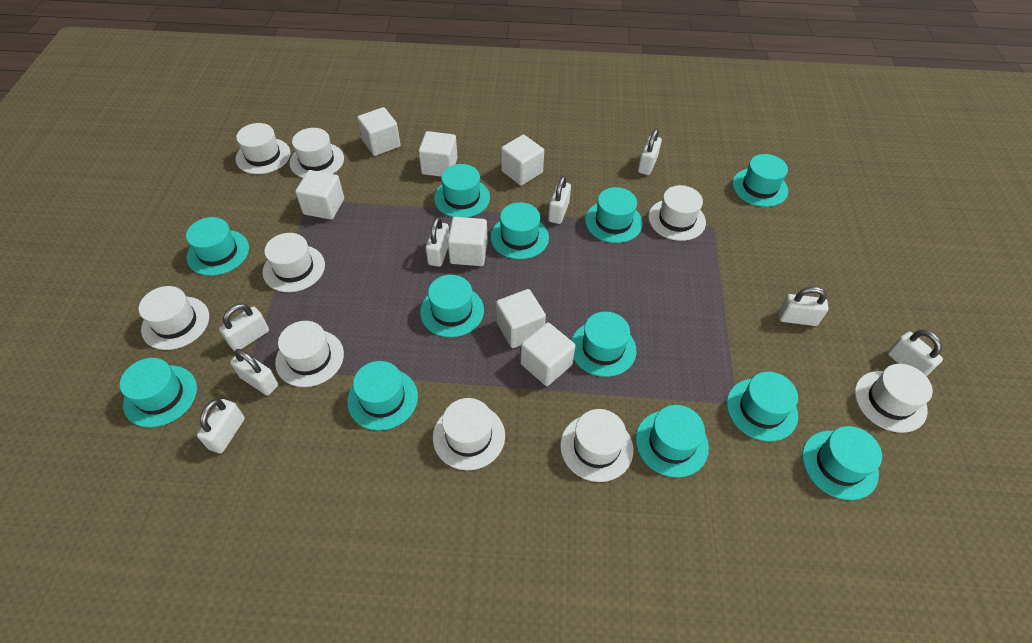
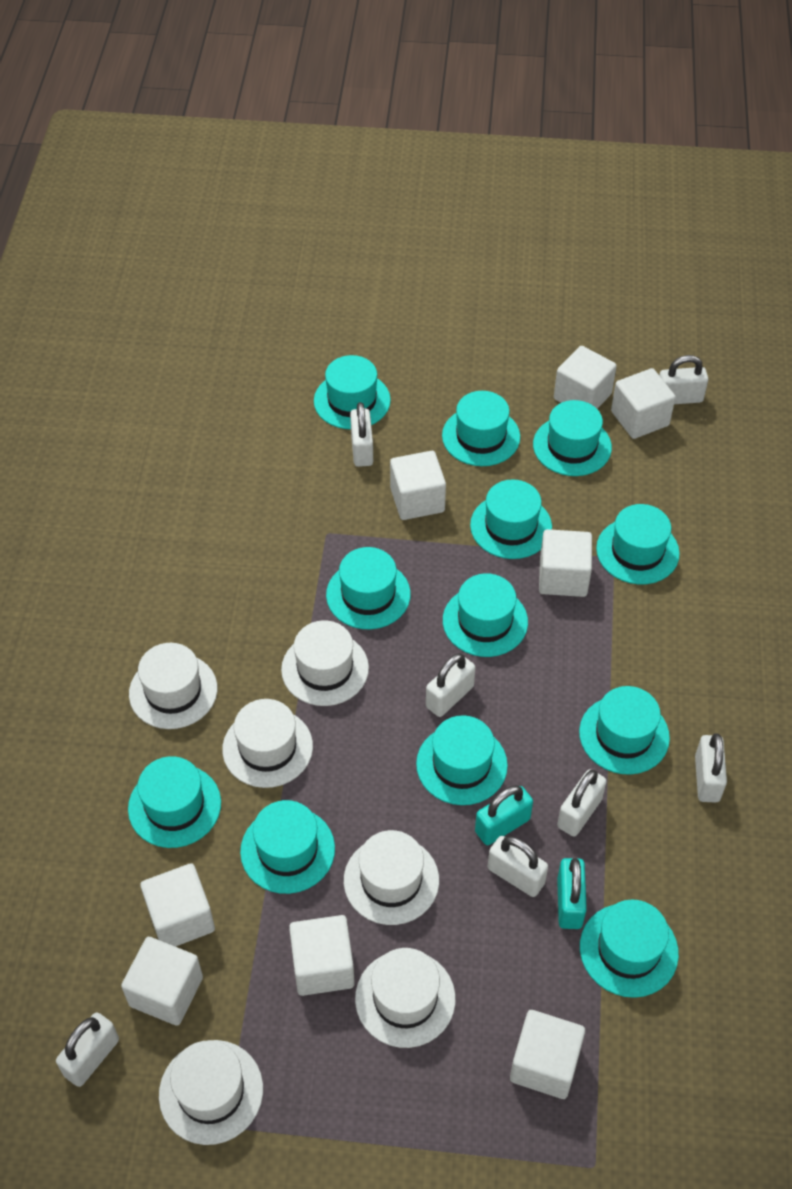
turquoise padlock: 0 -> 2
white cube: 7 -> 8
white hat: 9 -> 6
white padlock: 8 -> 7

